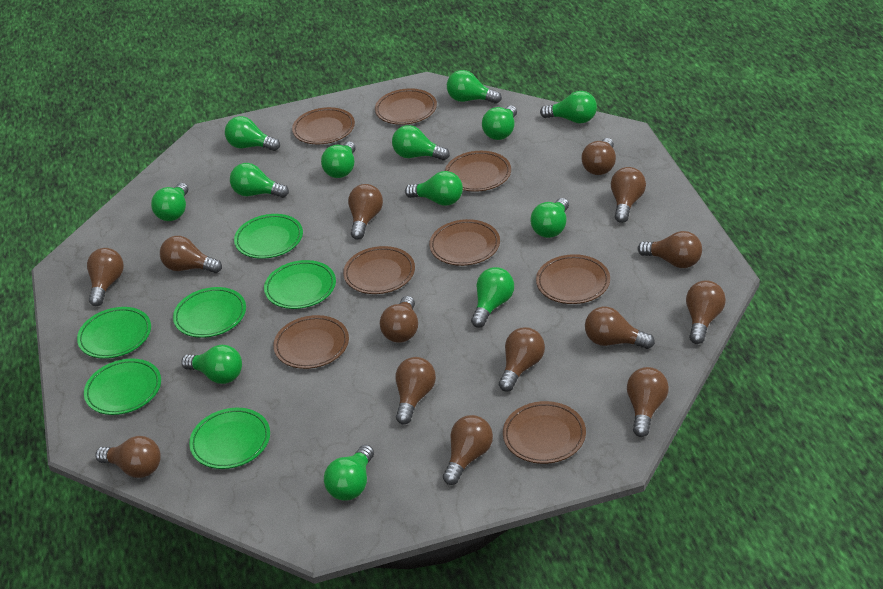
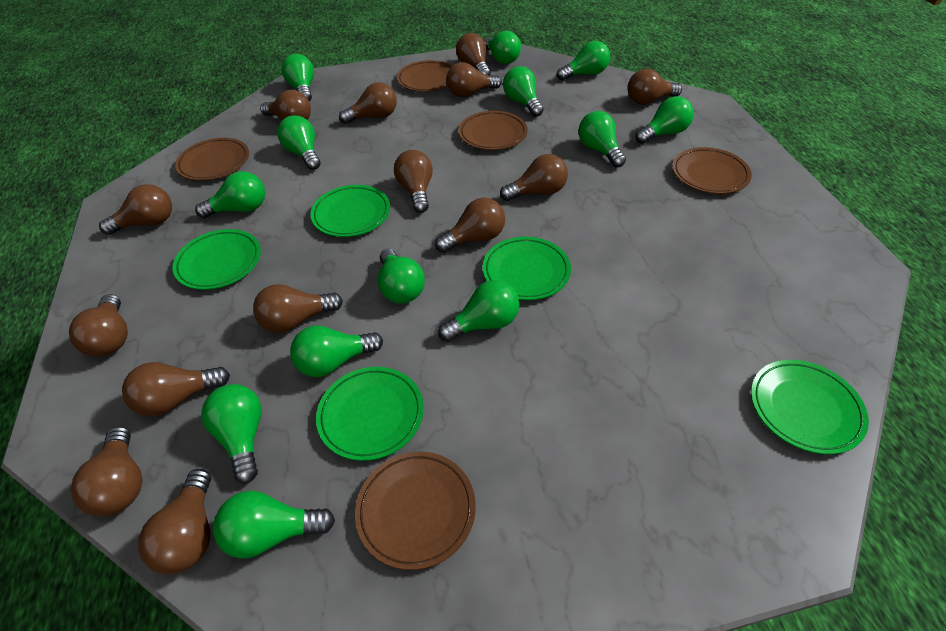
brown plate: 8 -> 5
green plate: 6 -> 5

